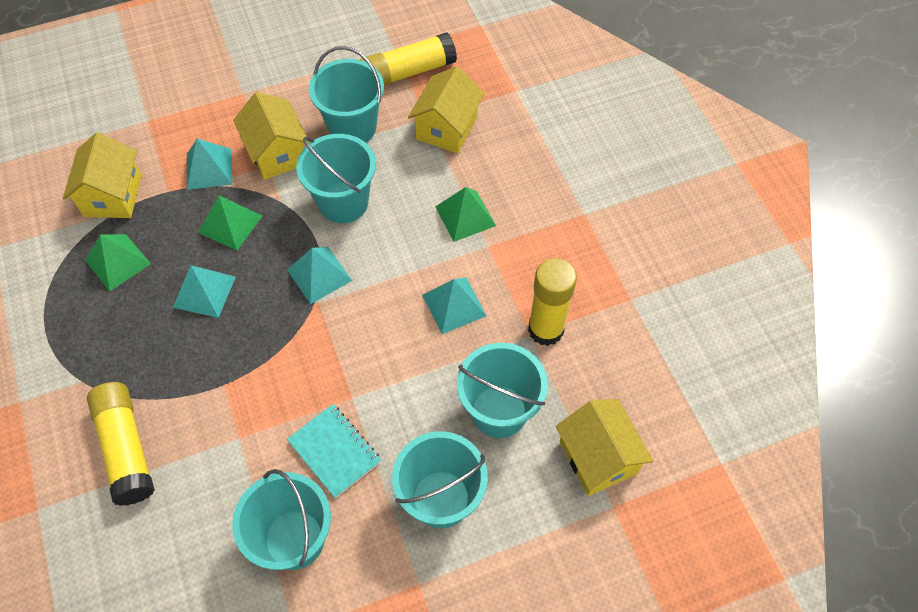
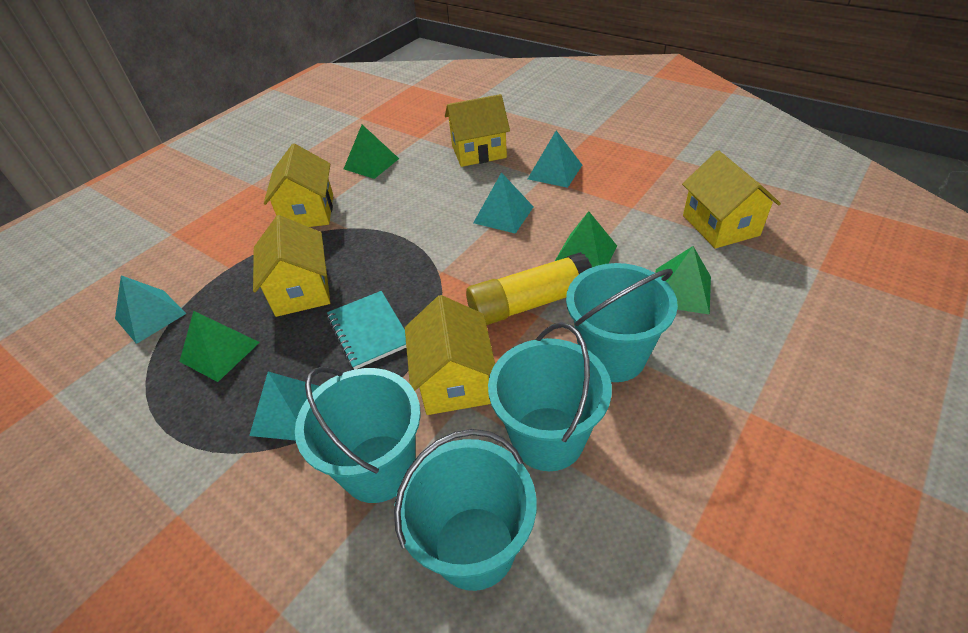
green pyramid: 3 -> 4
turquoise bucket: 5 -> 4
yellow glue stick: 3 -> 1
yellow house: 4 -> 5

